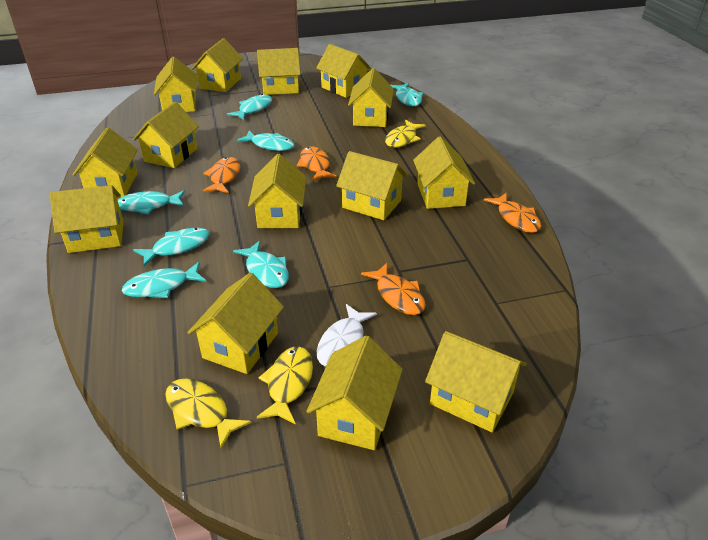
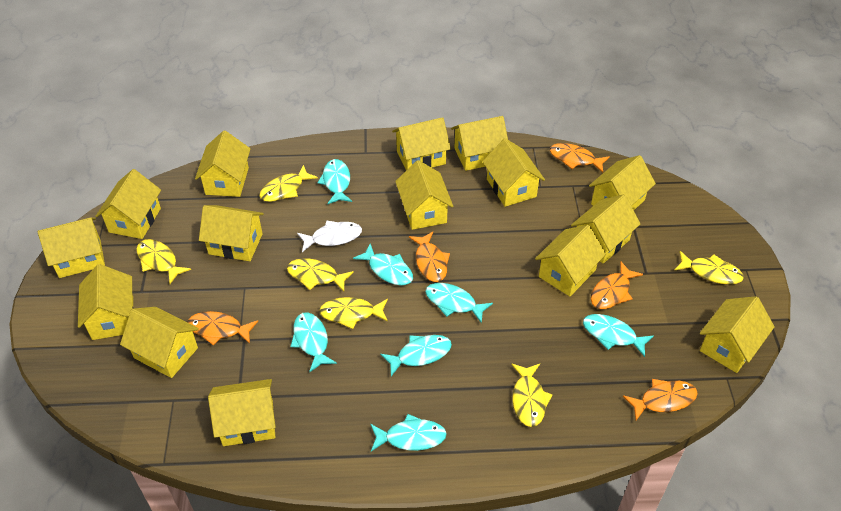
orange fish: 4 -> 5
yellow fish: 3 -> 6
yellow house: 14 -> 15

